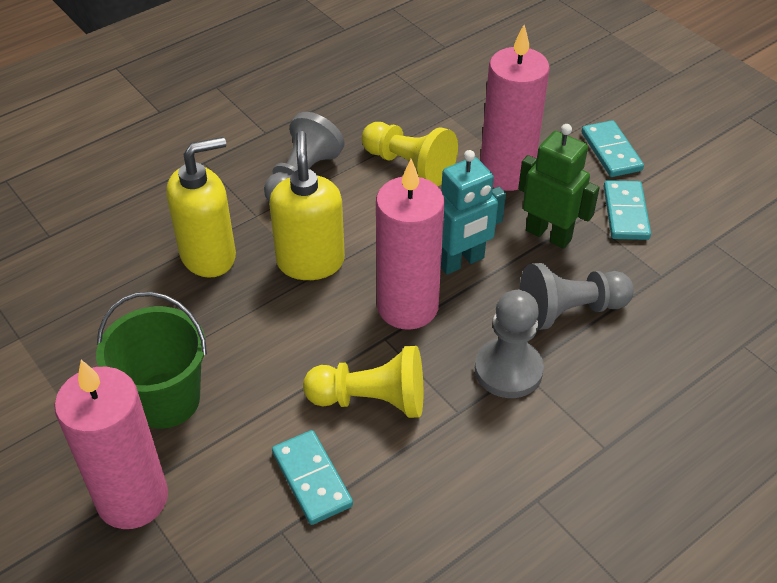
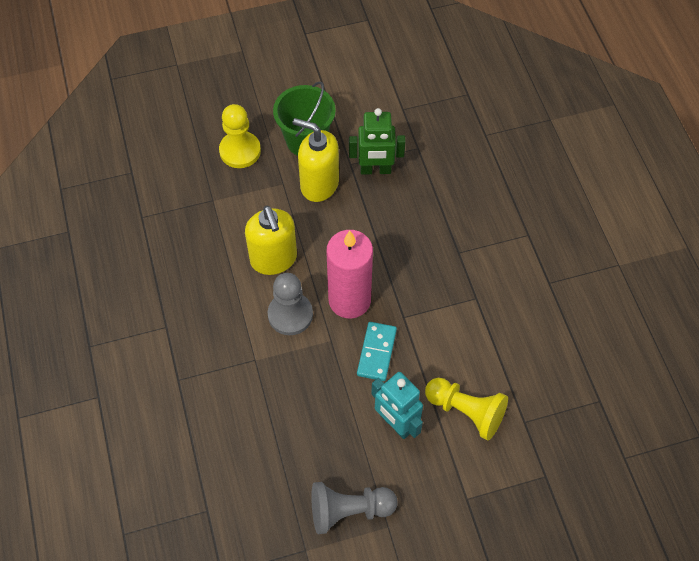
grey pawn: 3 -> 2
pink candle: 3 -> 1
turquoise domino: 3 -> 1

